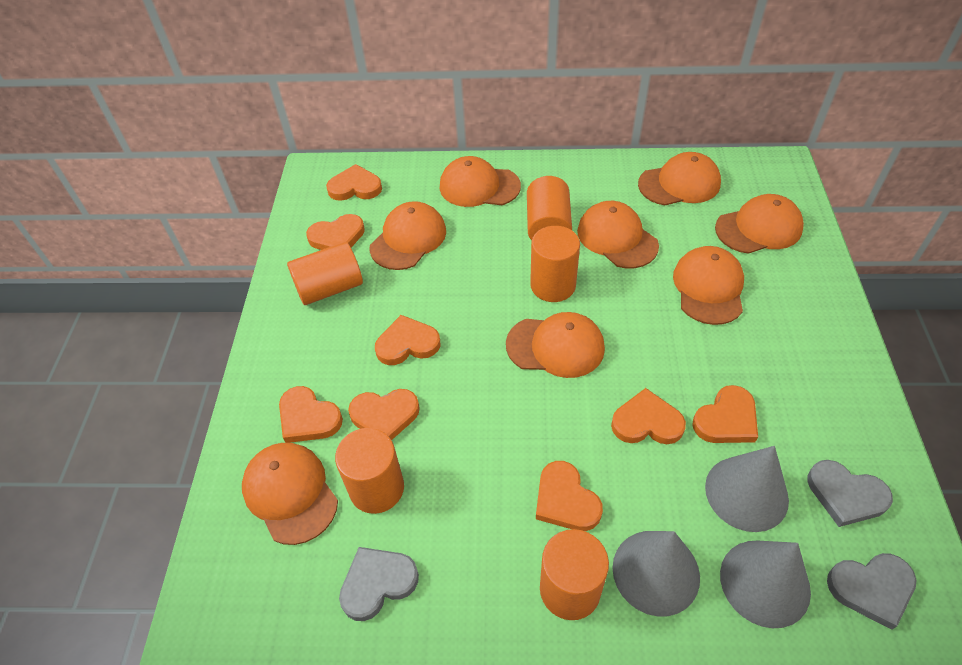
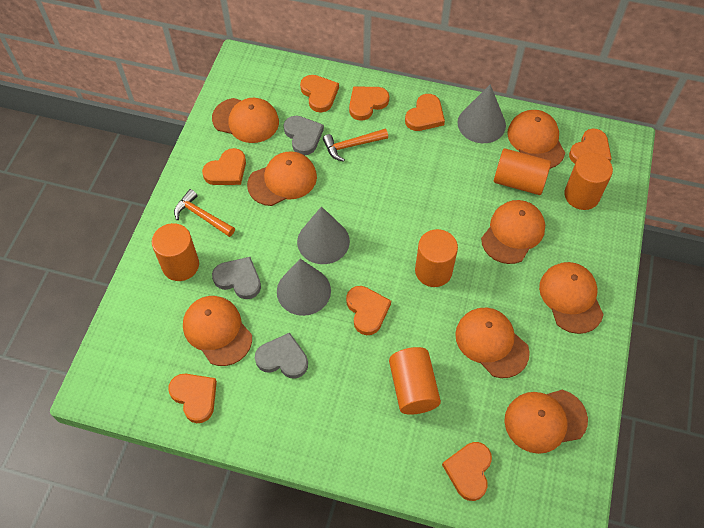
orange hammer: 0 -> 2

